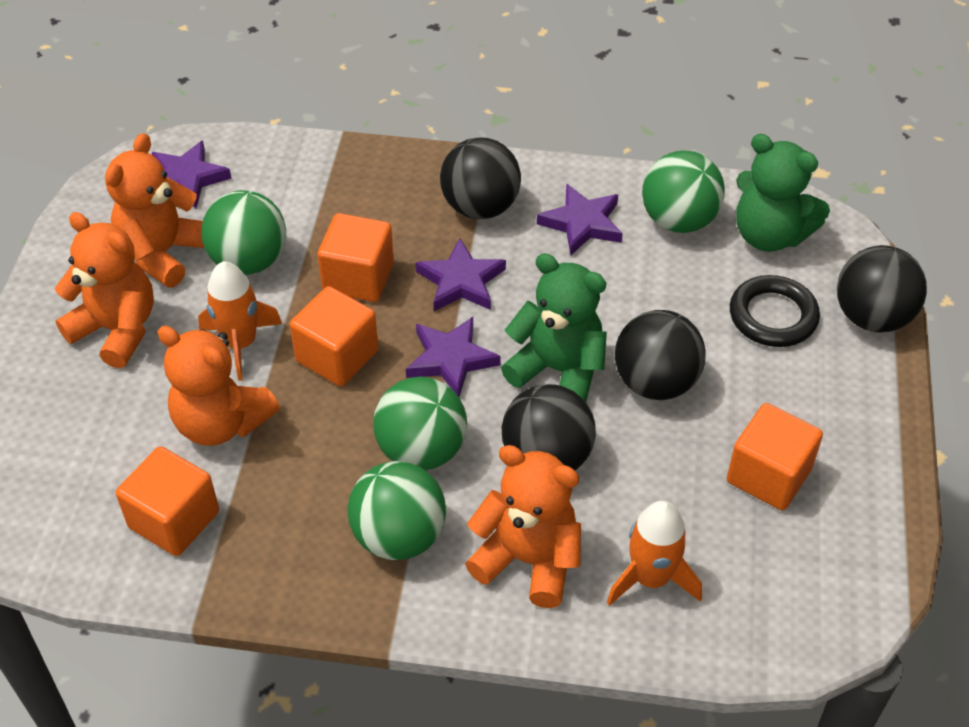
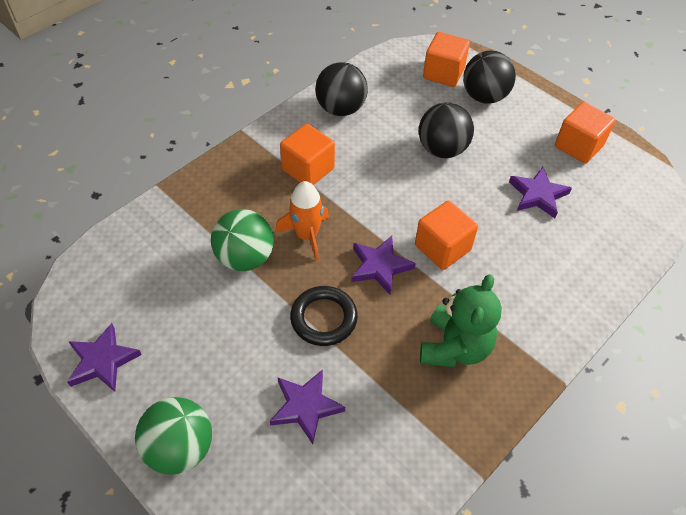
black ball: 4 -> 3
green ball: 4 -> 2
green teddy bear: 2 -> 1
orange rocket: 2 -> 1
orange teddy bear: 4 -> 0

